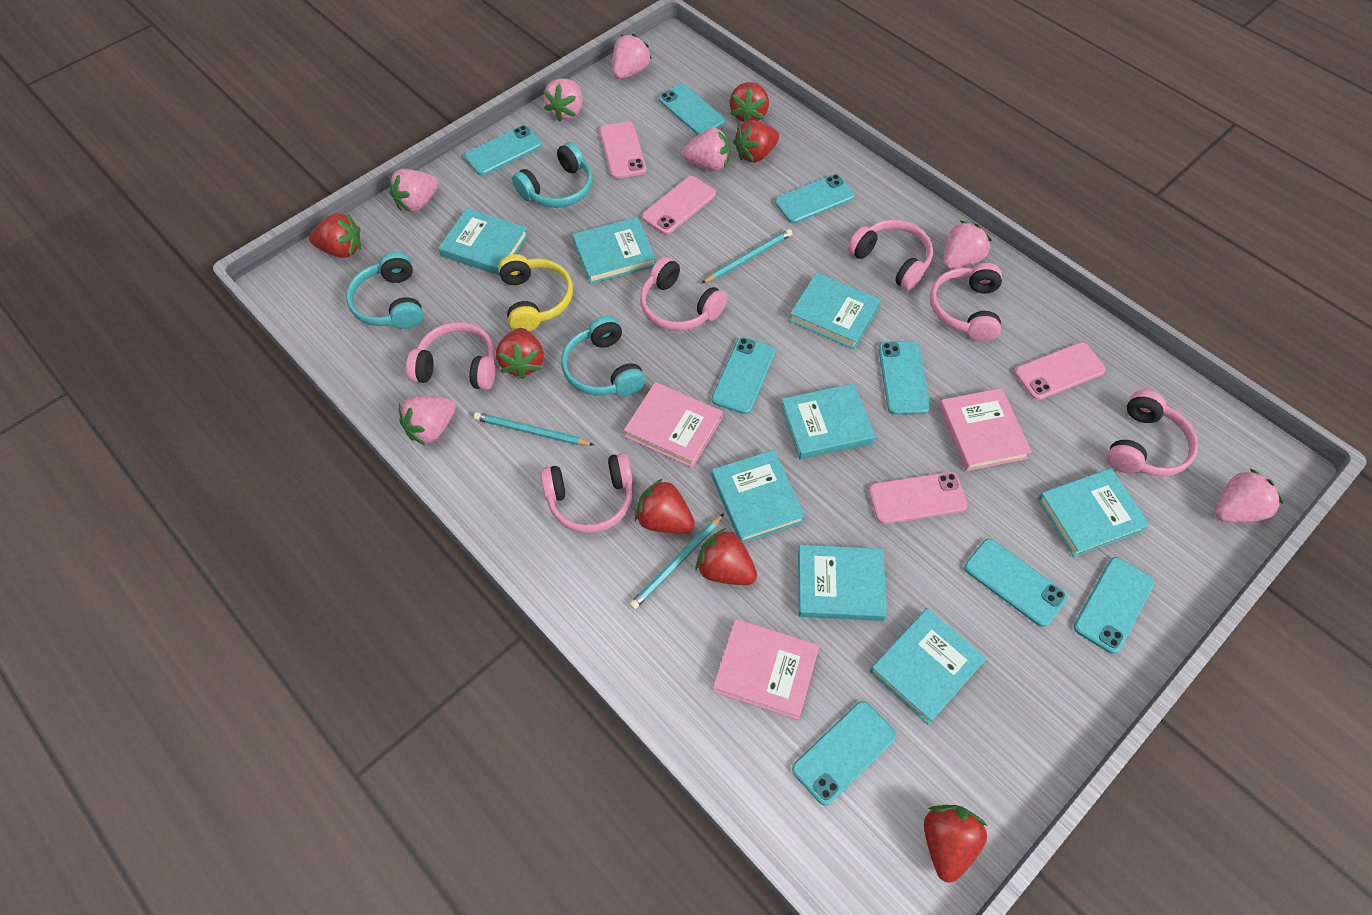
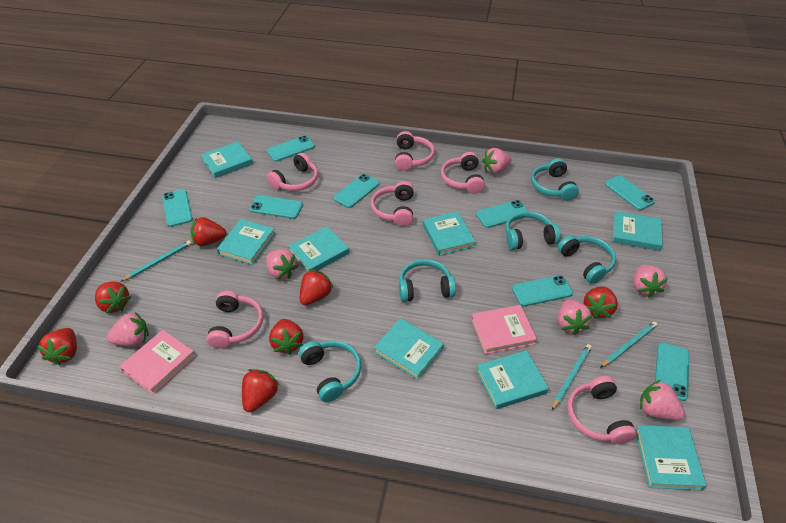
pink book: 3 -> 2
pink phone: 4 -> 0
pink strawberry: 7 -> 6
turquoise headphones: 3 -> 5
yellow headphones: 1 -> 0

